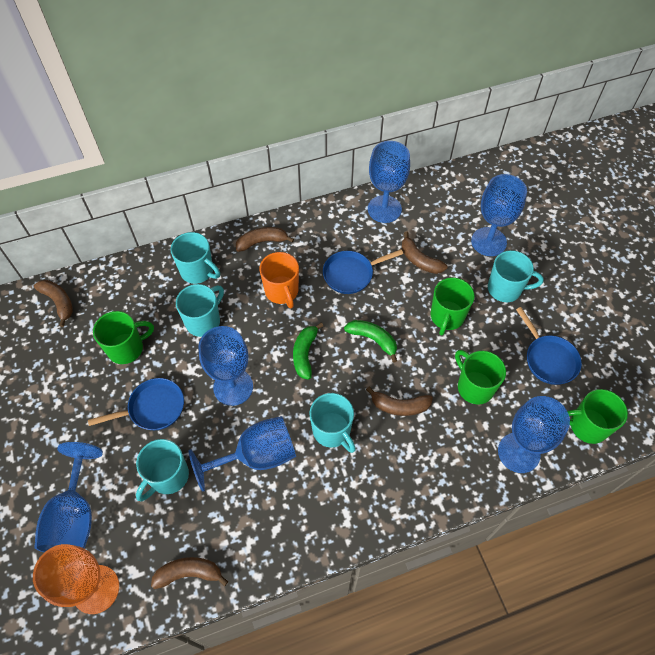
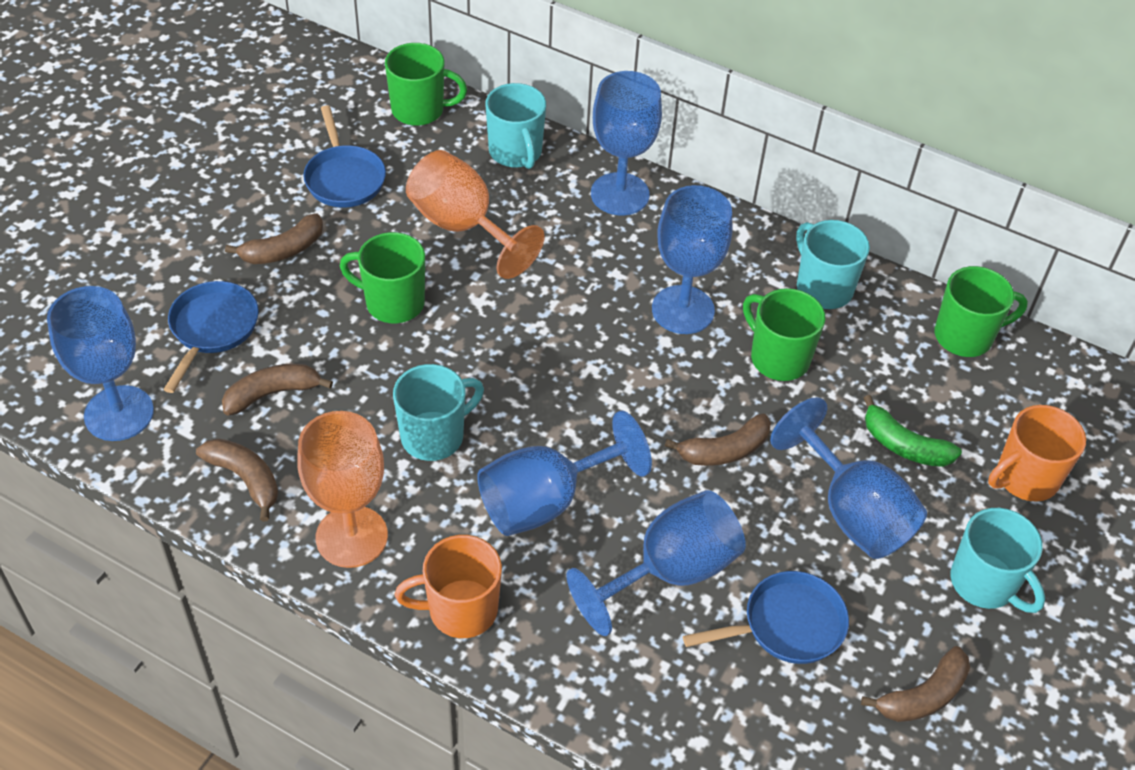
green banana: 2 -> 1
orange goblet: 1 -> 2
orange mug: 1 -> 2
turquoise mug: 5 -> 4

